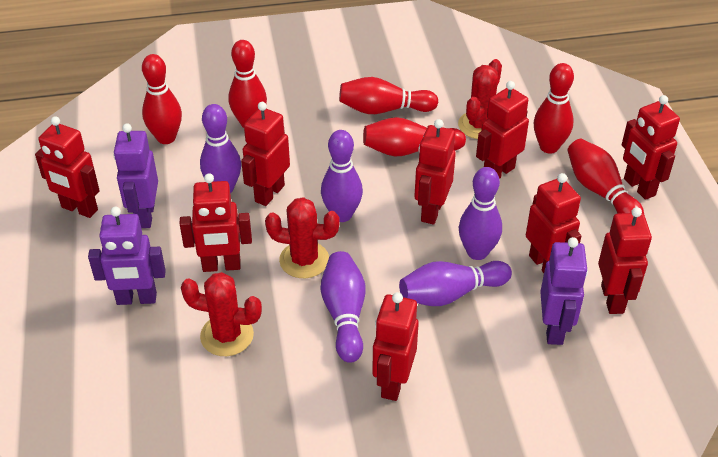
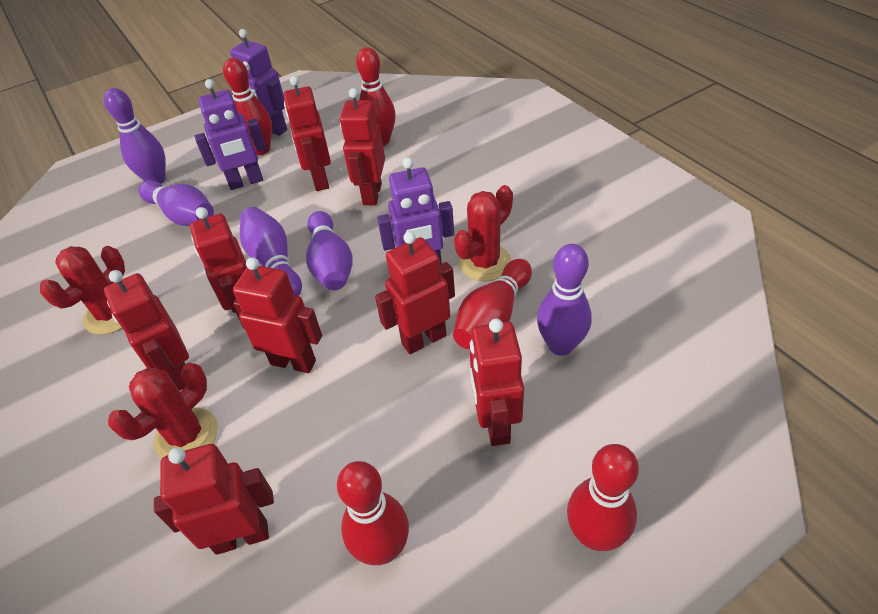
red bowling pin: 6 -> 5
red robot: 9 -> 8

